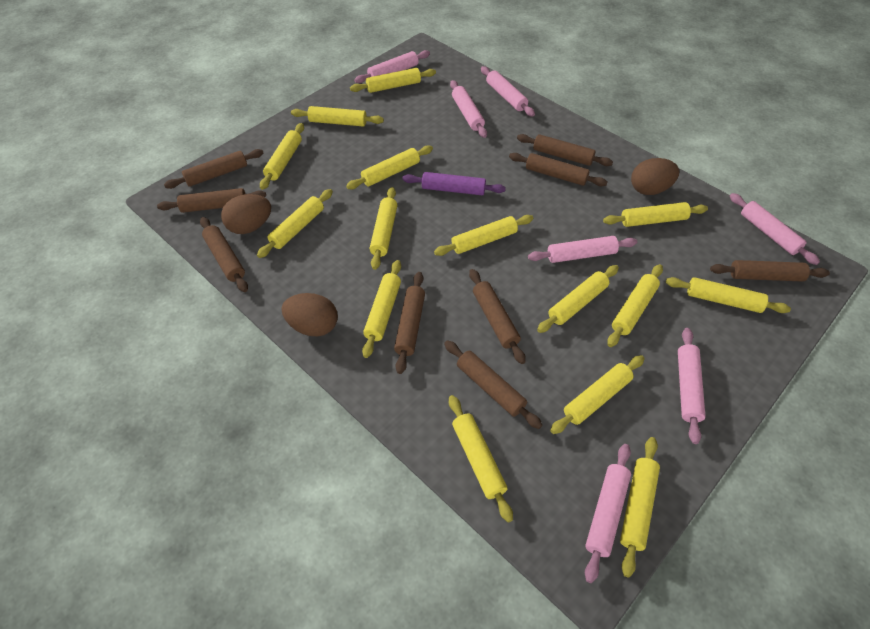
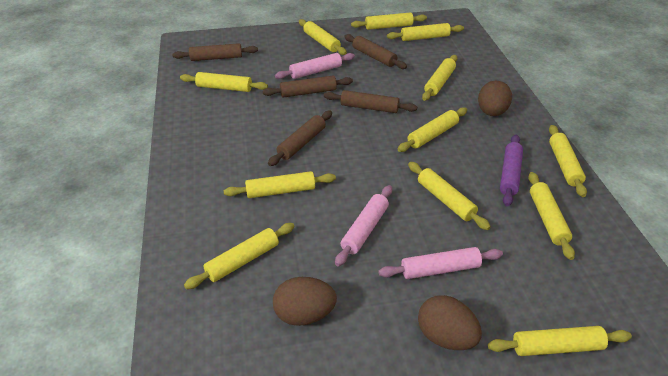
brown rolling pin: 9 -> 5
pink rolling pin: 7 -> 3
yellow rolling pin: 15 -> 12

